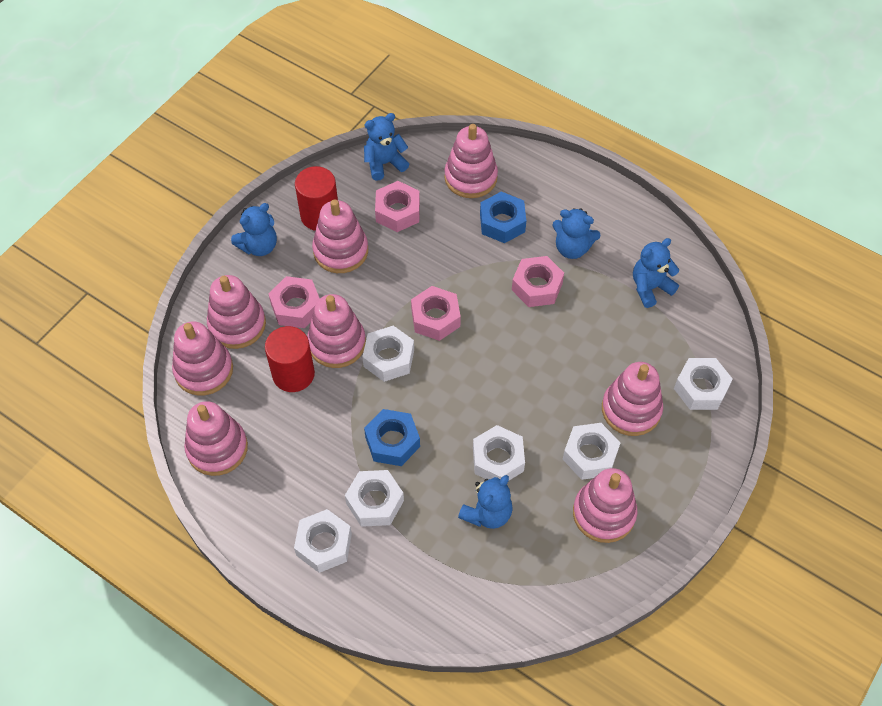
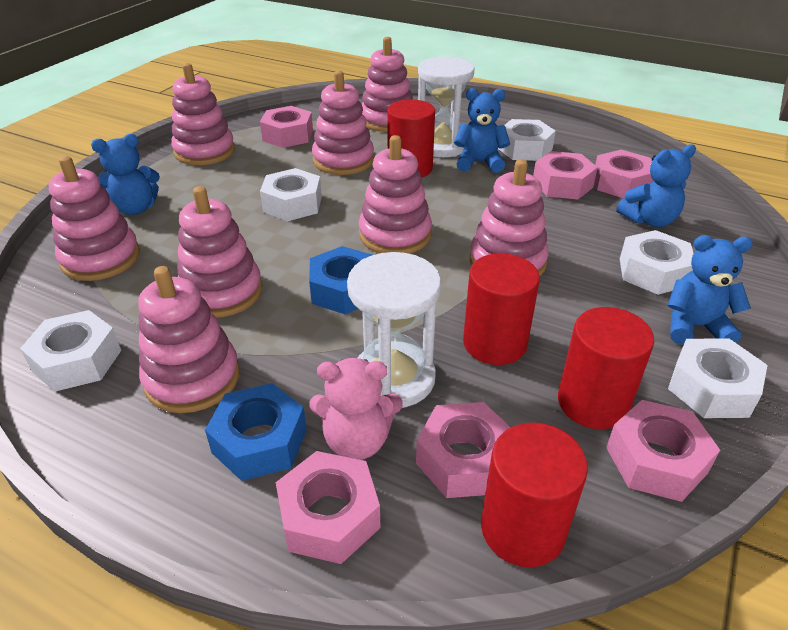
blue teddy bear: 5 -> 4
pink nut: 4 -> 6
pink teddy bear: 0 -> 1
red cylinder: 2 -> 4
white hourglass: 0 -> 2
white nut: 6 -> 5

